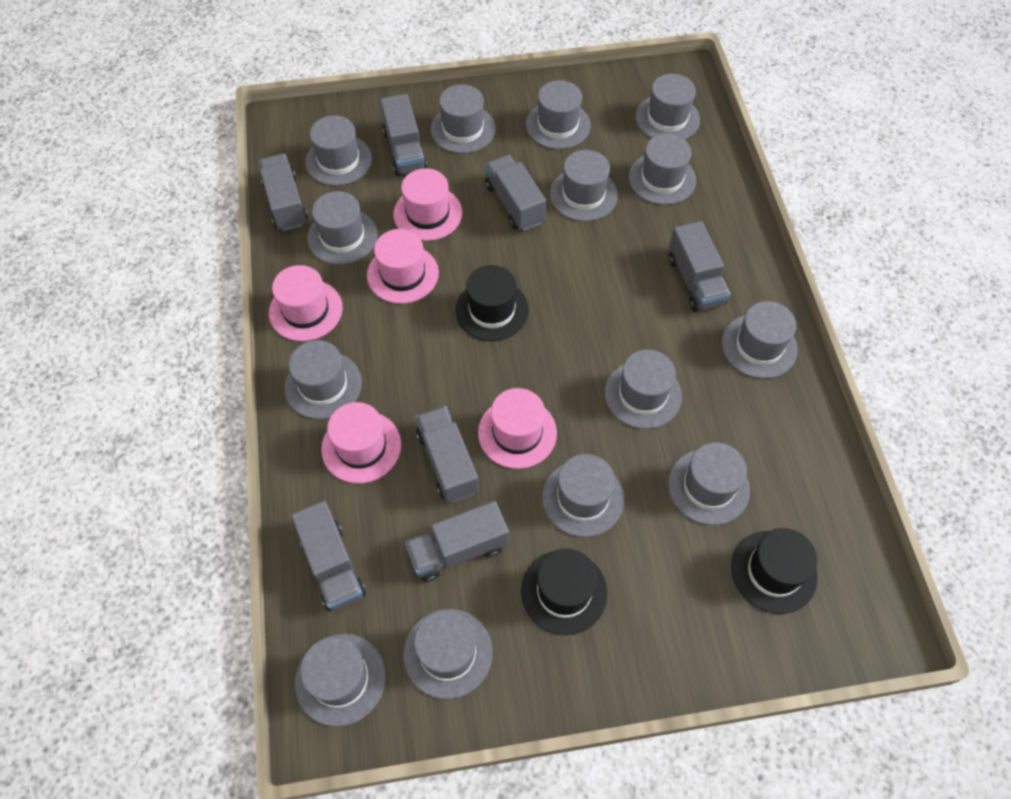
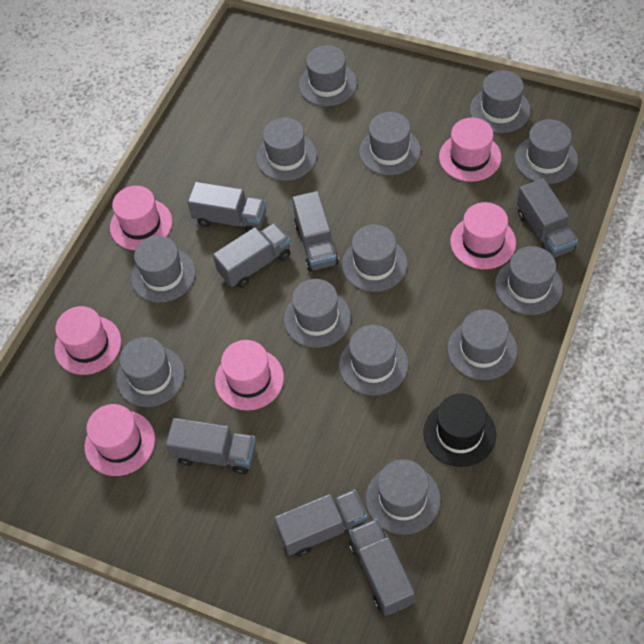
black hat: 3 -> 1
grey hat: 14 -> 13
pink hat: 5 -> 6

